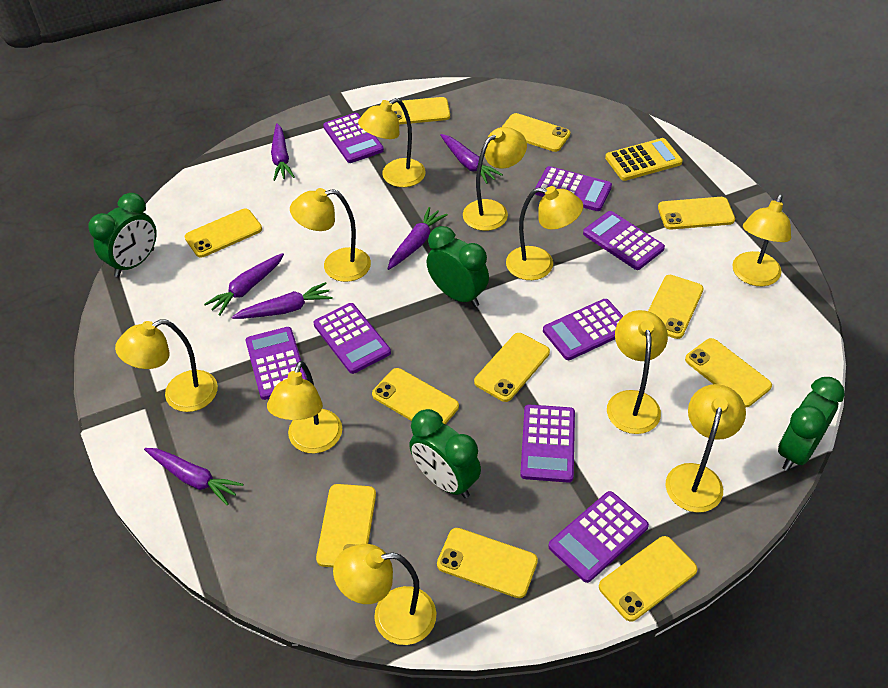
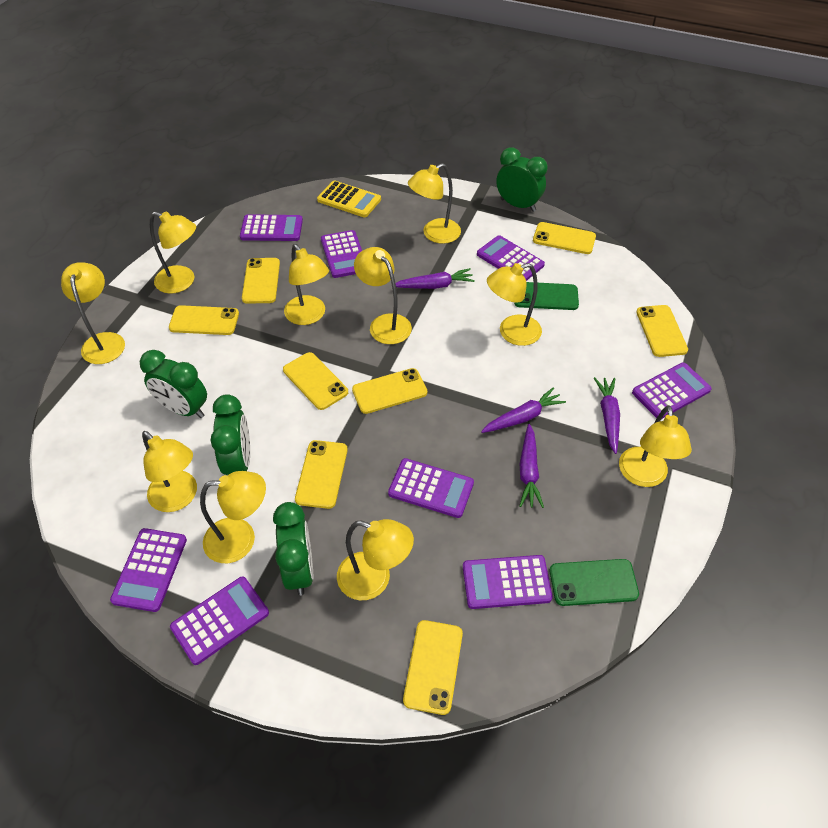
green phone: 0 -> 2
purple carrot: 6 -> 4
yellow phone: 11 -> 8

